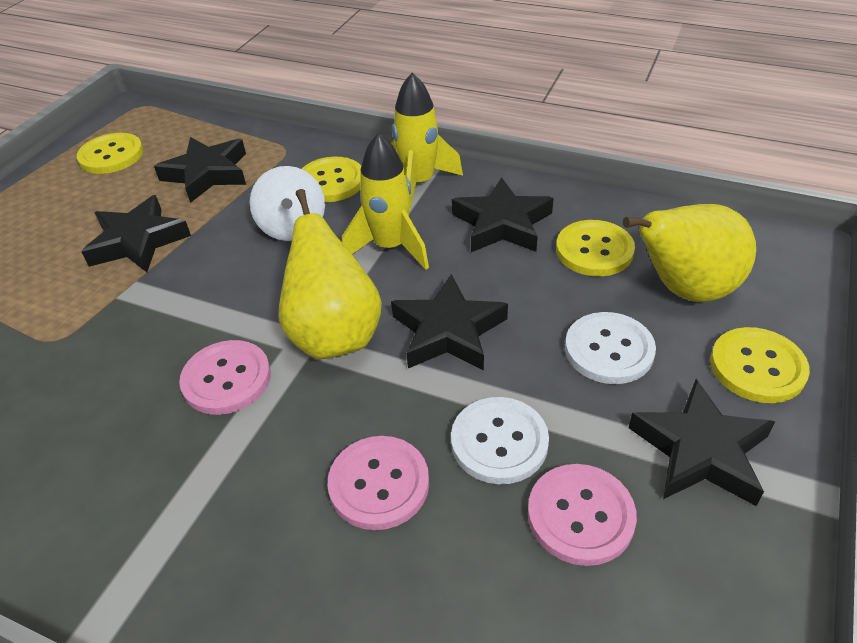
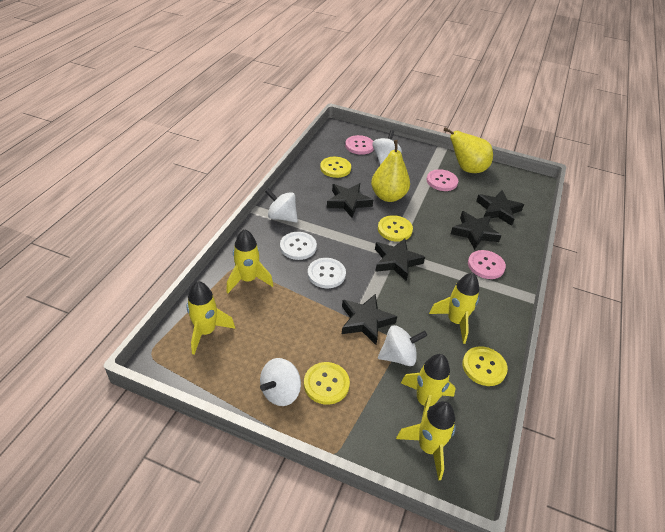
white spinning top: 1 -> 4
yellow rocket: 2 -> 5

